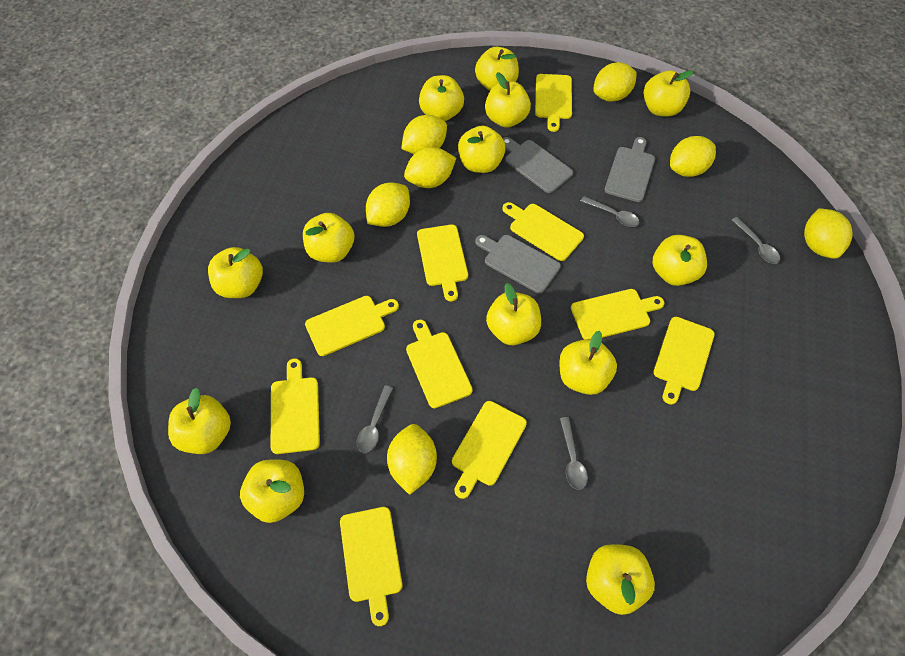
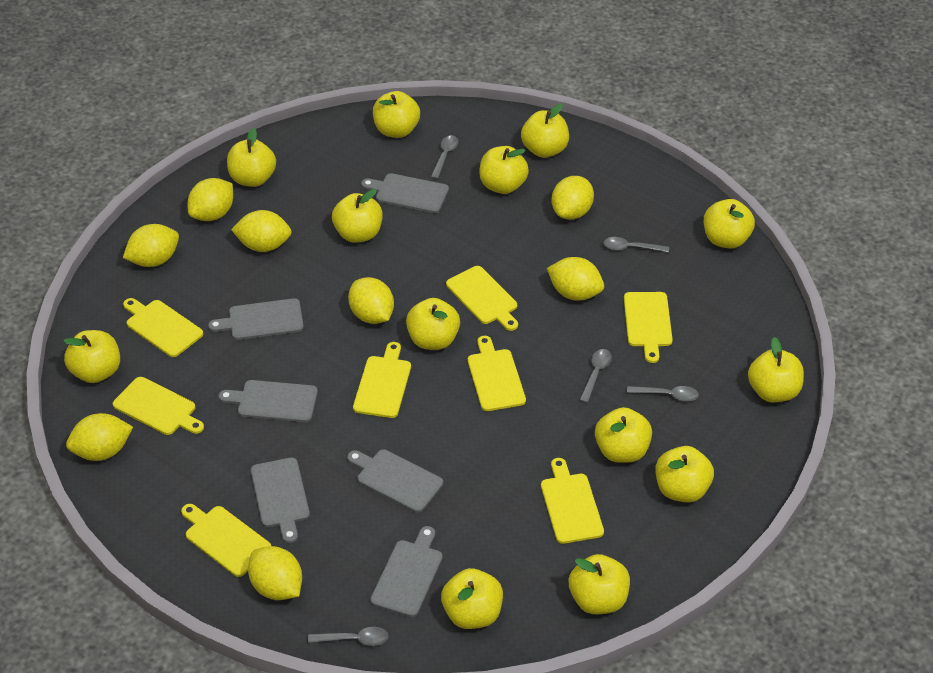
grey cutting board: 3 -> 6
grey spoon: 4 -> 5
yellow cutting board: 10 -> 8
yellow lemon: 7 -> 8

